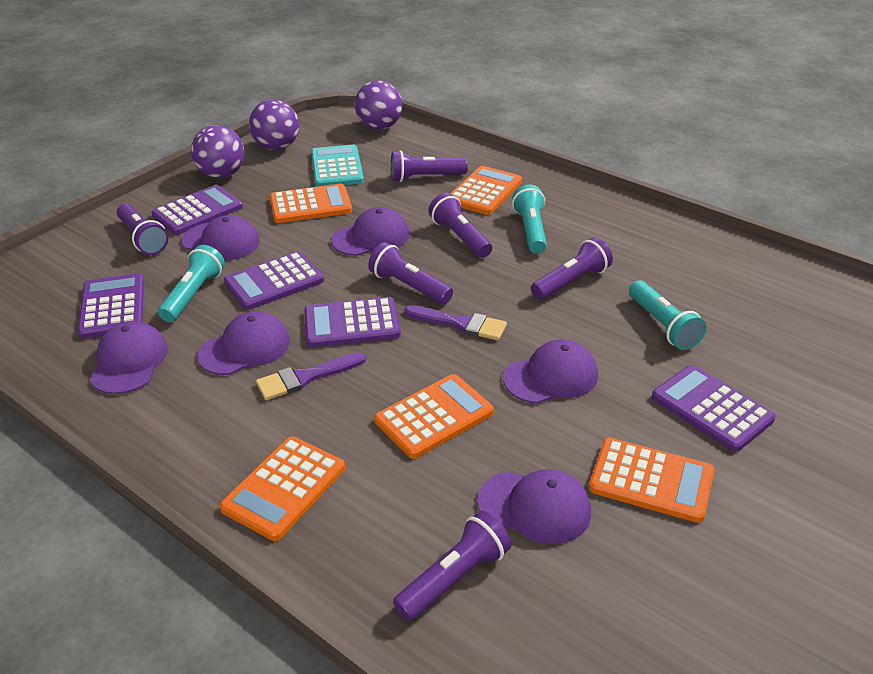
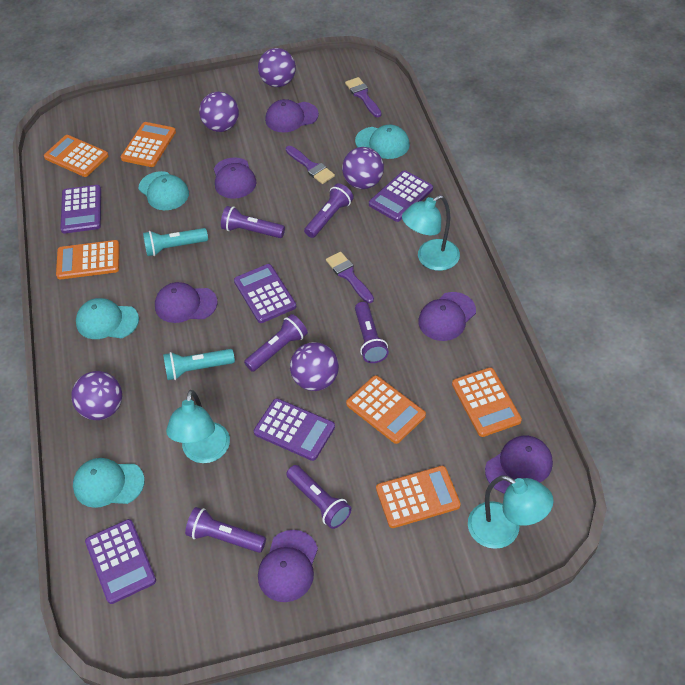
orange calculator: 5 -> 6
purple ball: 3 -> 5
purple brush: 2 -> 3
turquoise calculator: 1 -> 0
turquoise cap: 0 -> 4
turquoise flashlight: 3 -> 2
turquoise lamp: 0 -> 3

